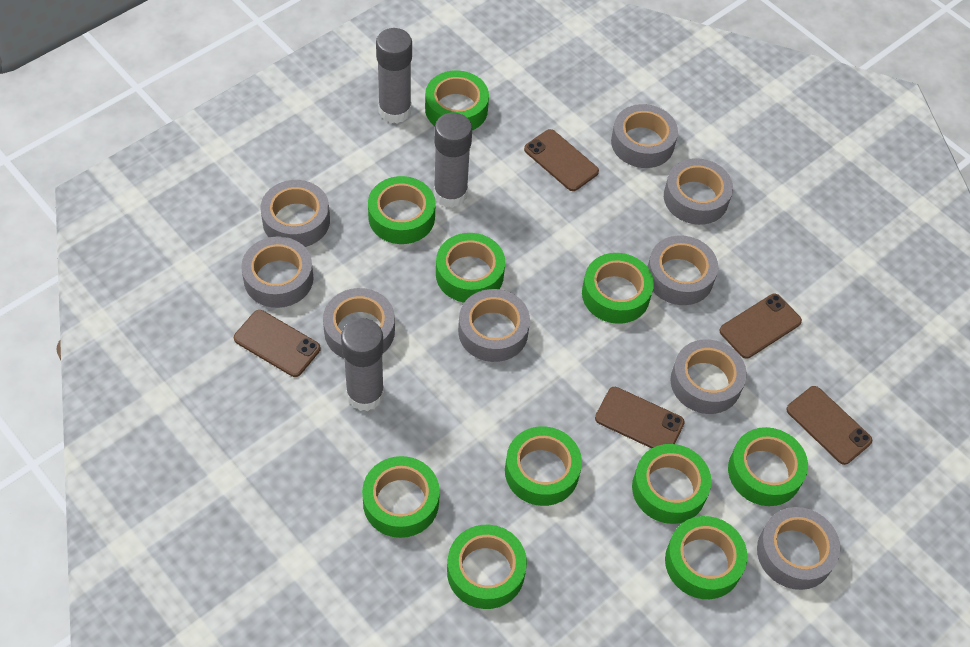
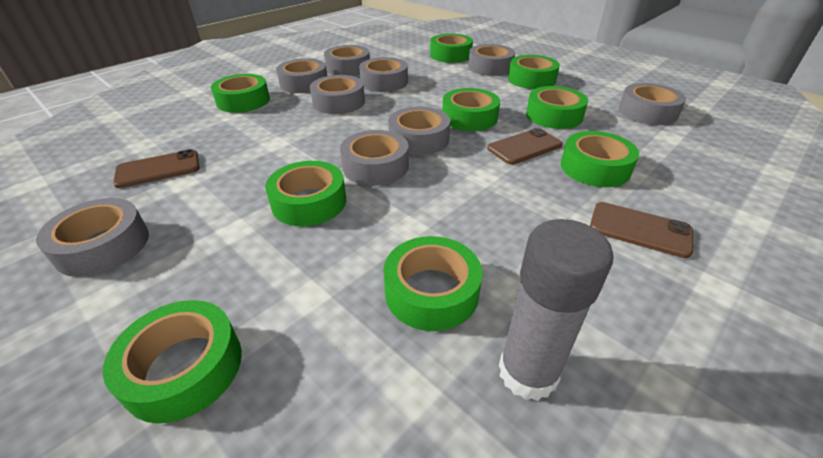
brown phone: 5 -> 3
green tape: 10 -> 9
grey glue stick: 3 -> 1

